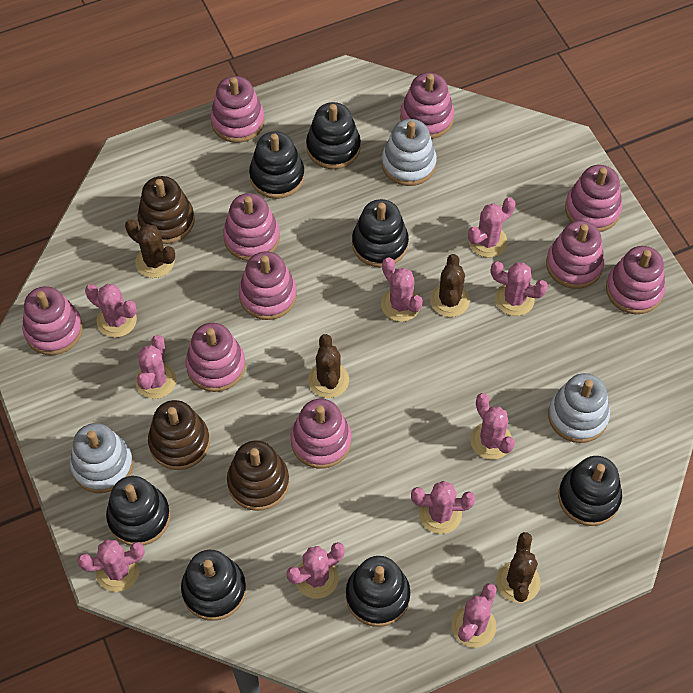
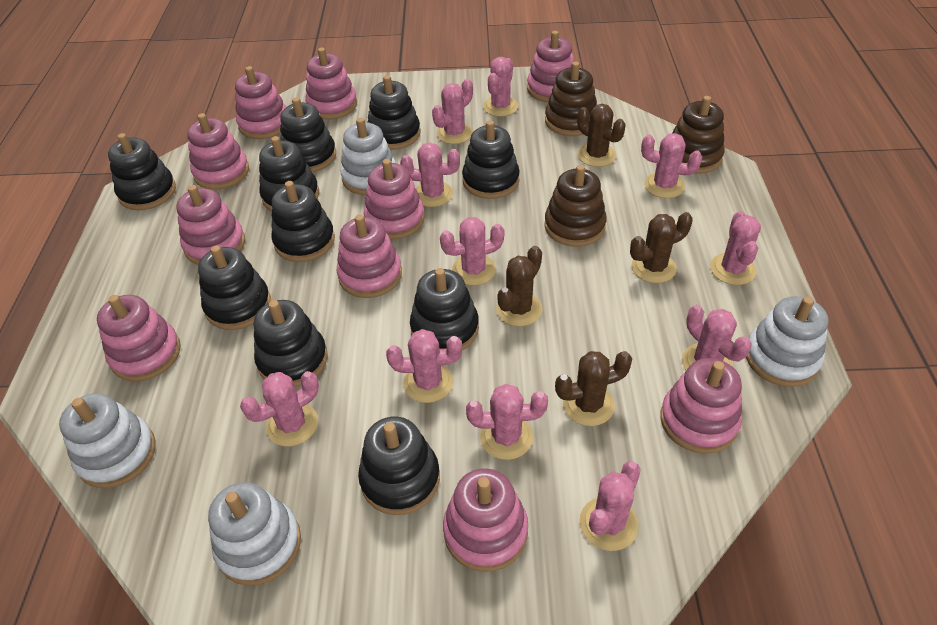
black stacking toy: 7 -> 10
pink cactus: 10 -> 11
white stacking toy: 3 -> 4

